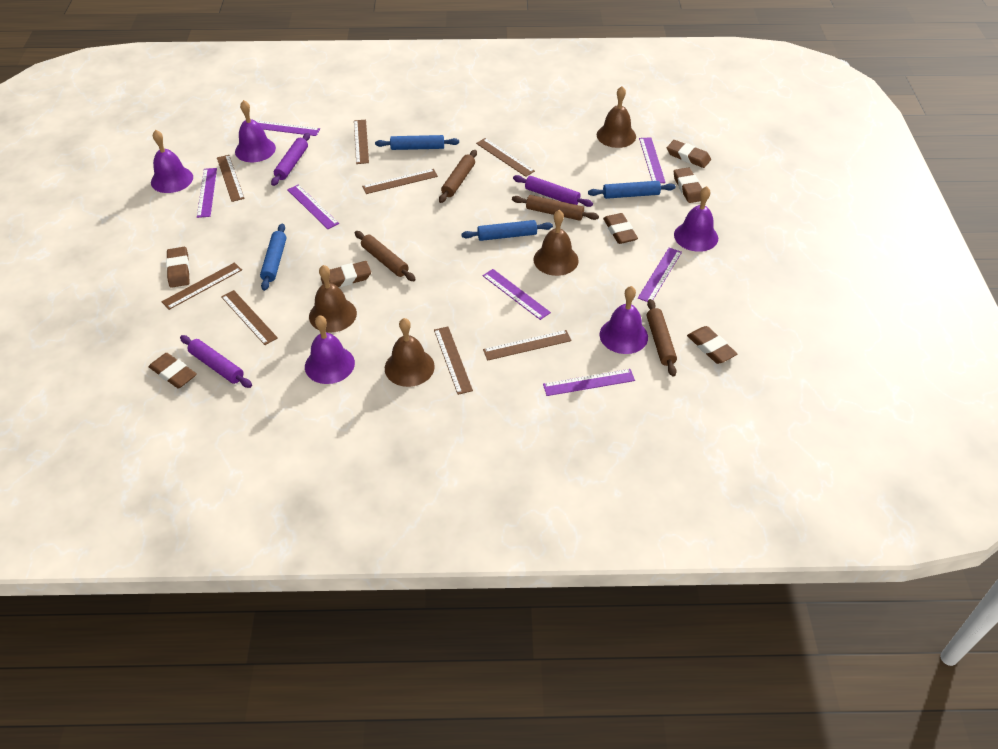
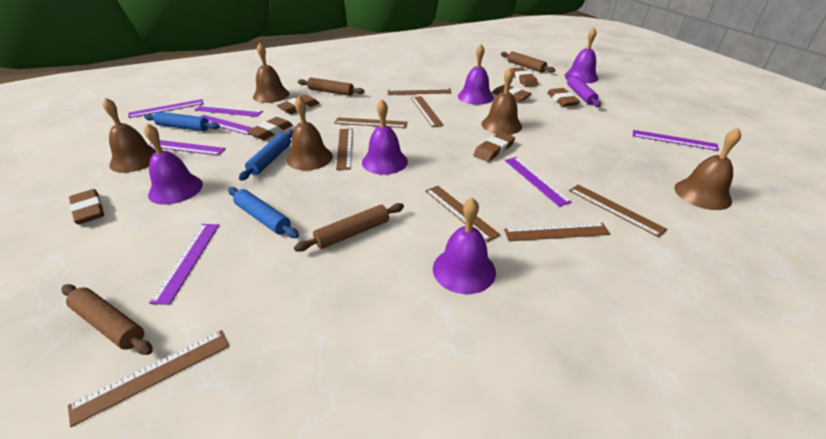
blue rolling pin: 4 -> 3
brown bell: 4 -> 5
purple rolling pin: 3 -> 1

